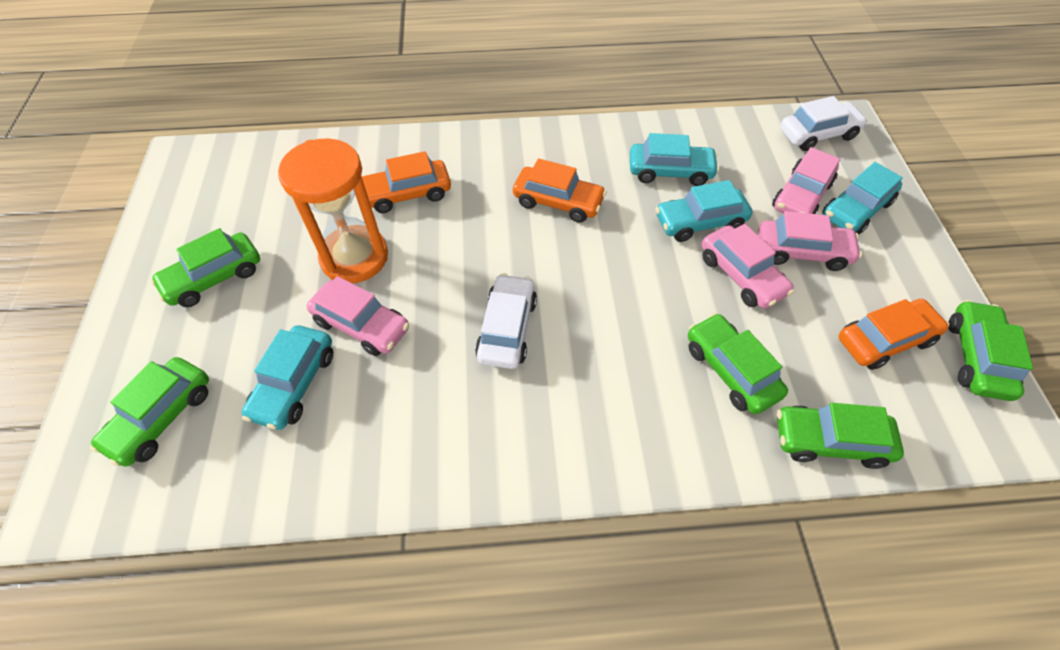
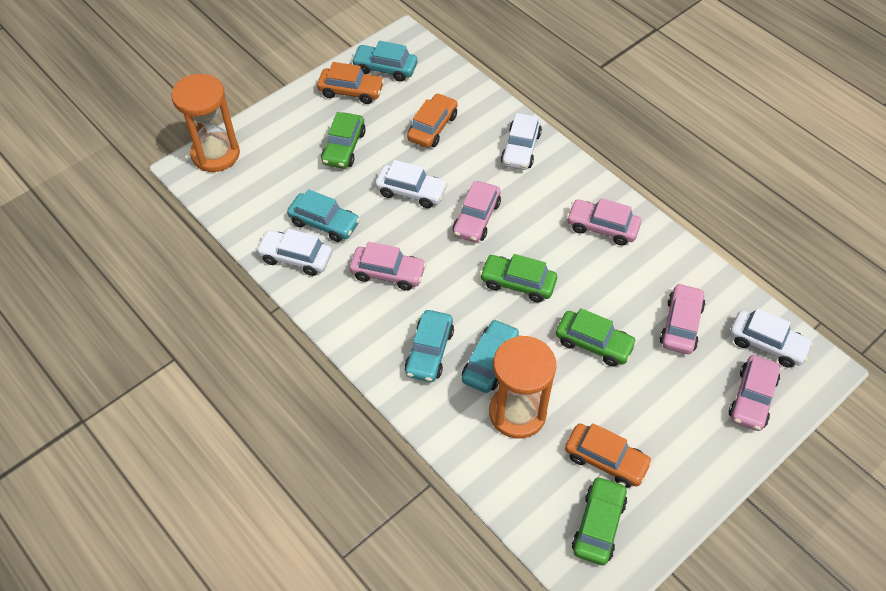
green car: 5 -> 4
orange hourglass: 1 -> 2
pink car: 4 -> 5
white car: 2 -> 4

